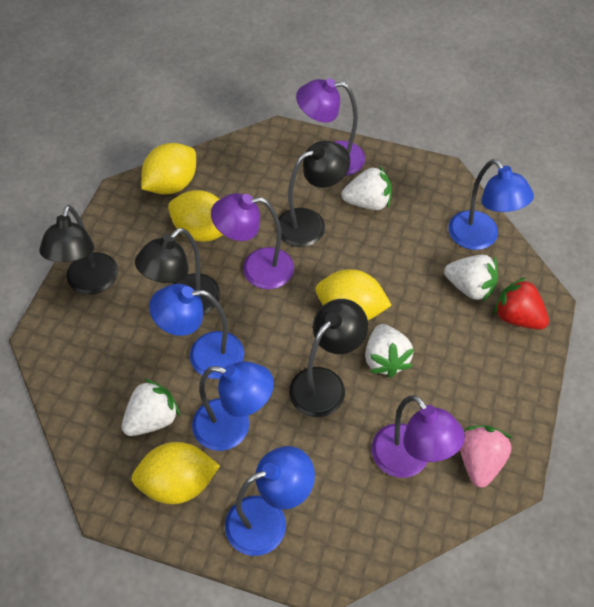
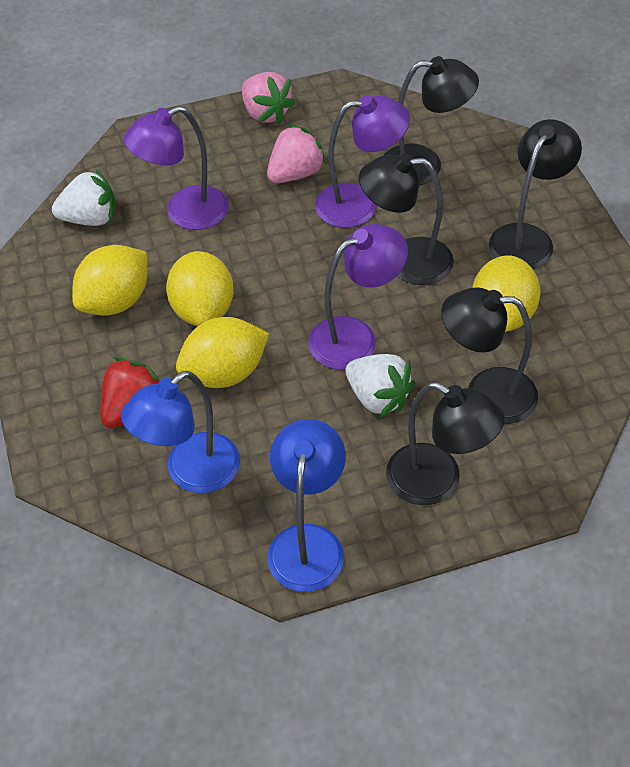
black lamp: 4 -> 5
blue lamp: 4 -> 2
pink strawberry: 1 -> 2
white strawberry: 4 -> 2

